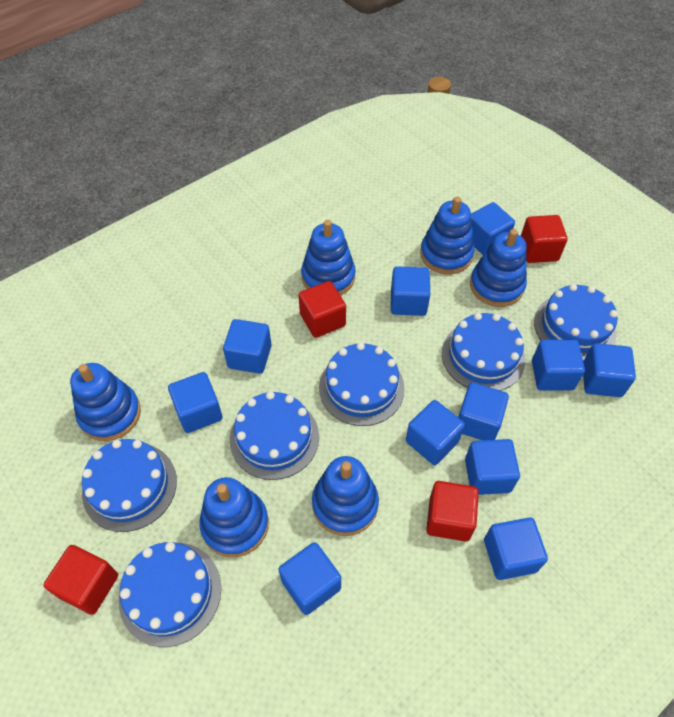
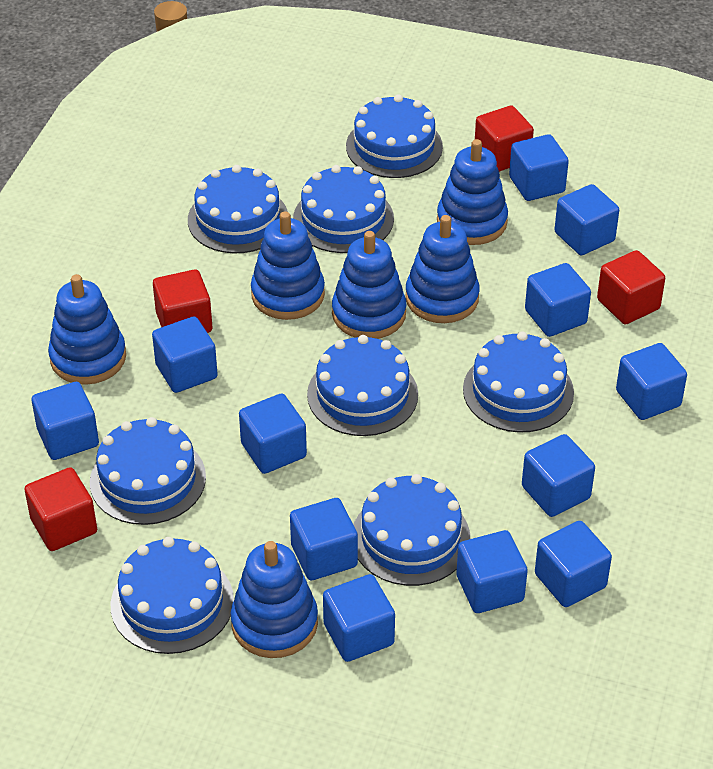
blue cake: 6 -> 8
blue cube: 11 -> 12

